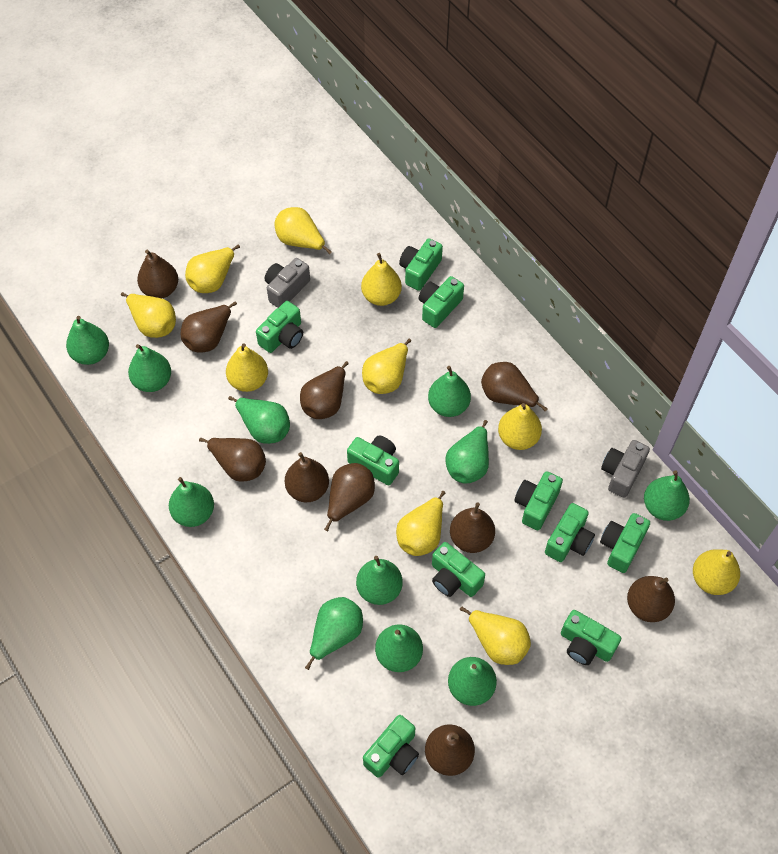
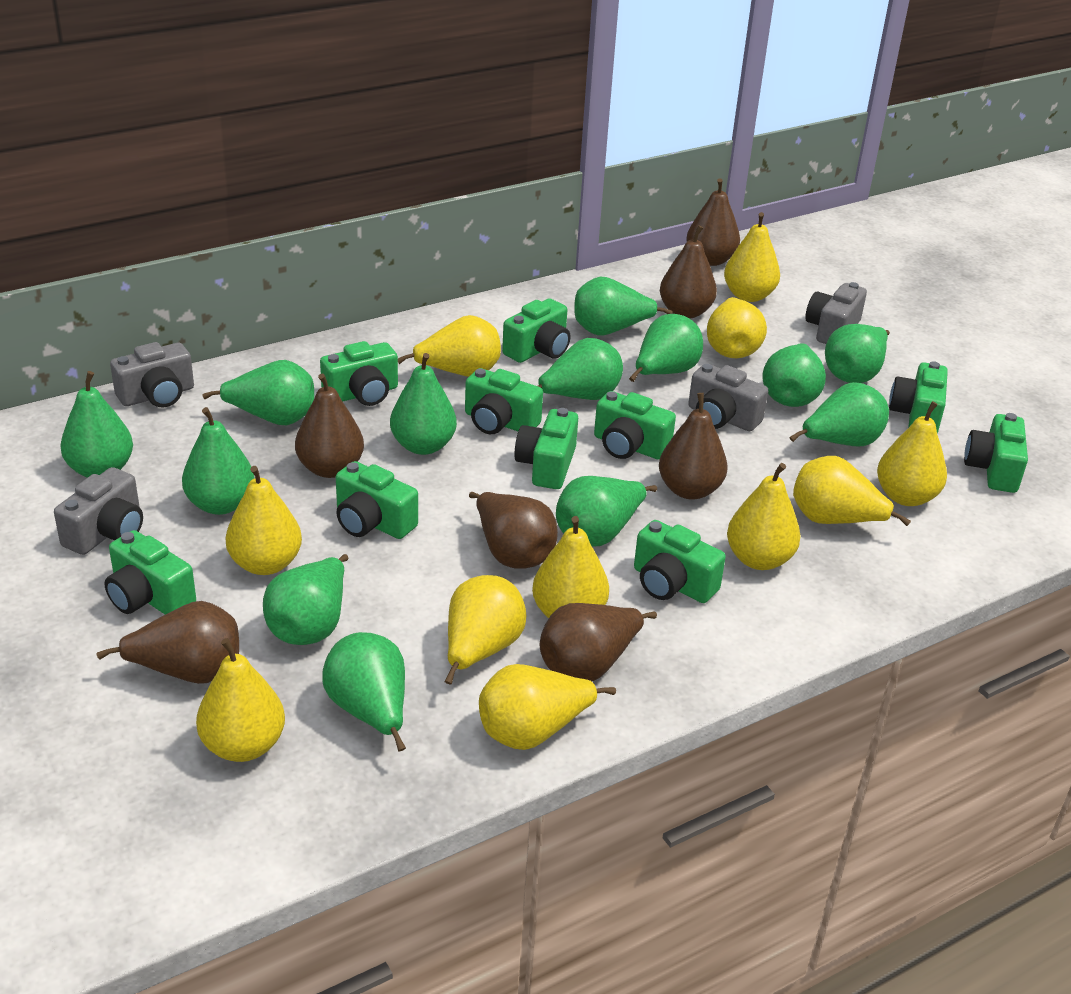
brown pear: 10 -> 7
green pear: 11 -> 13
grey camera: 2 -> 4
yellow pear: 10 -> 11

